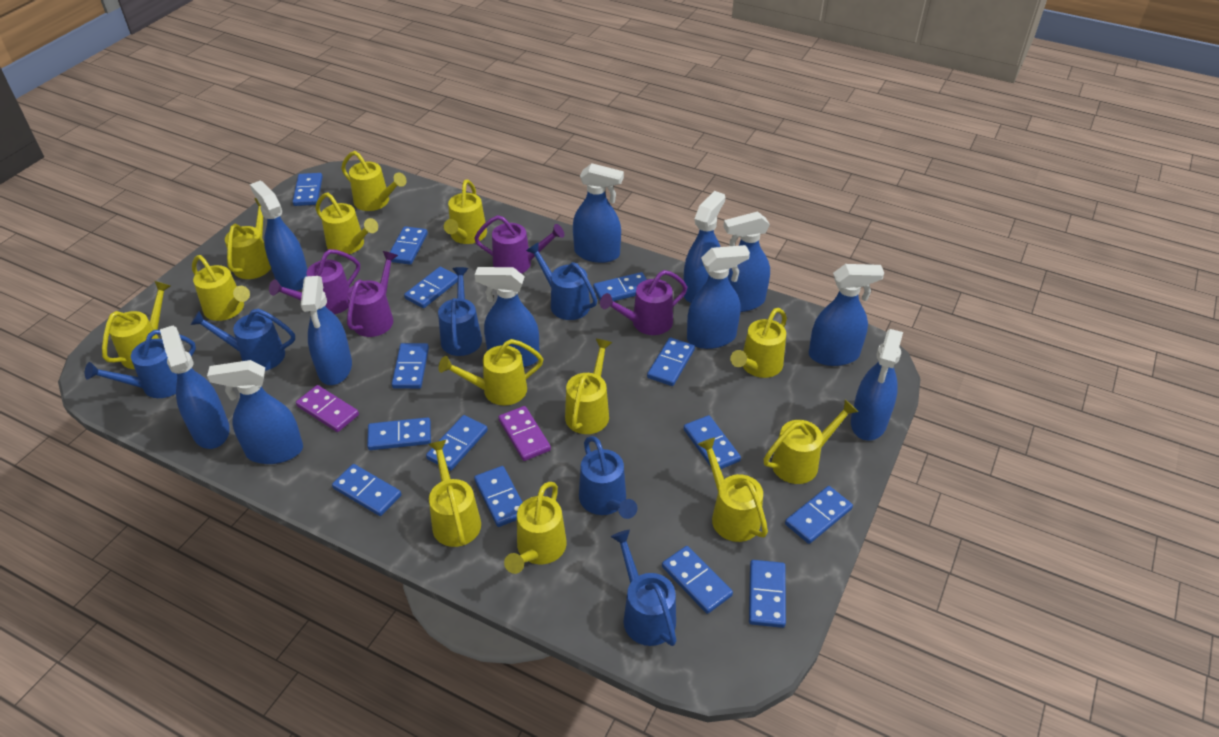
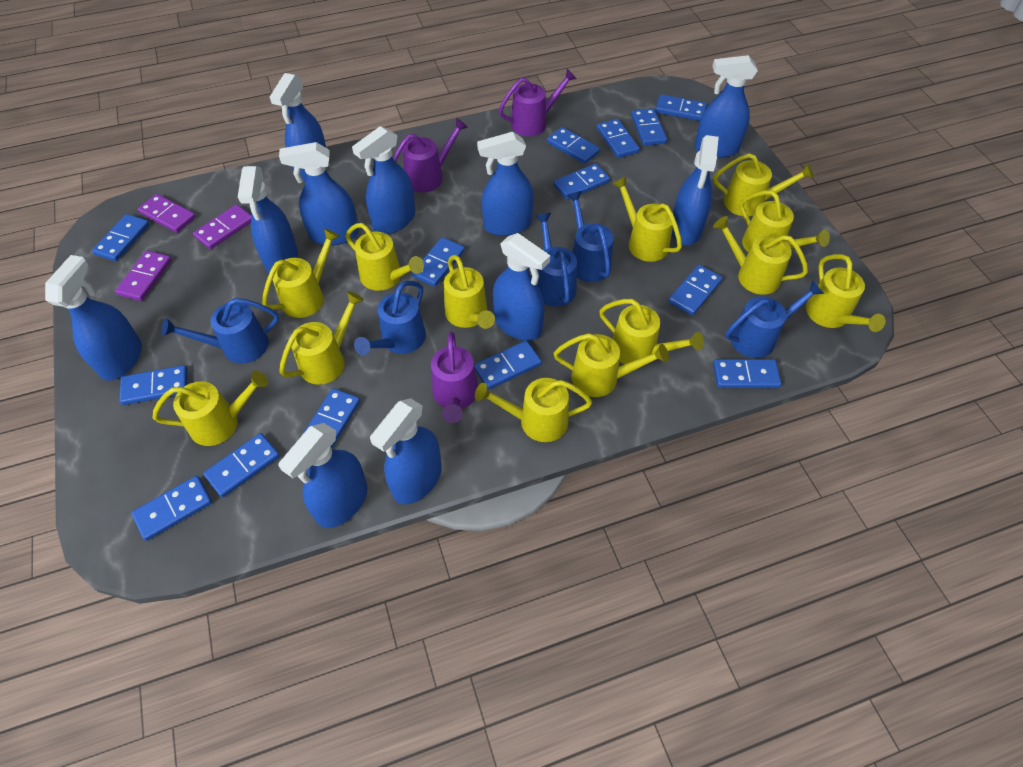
blue watering can: 6 -> 5
purple domino: 2 -> 3
purple watering can: 4 -> 3

